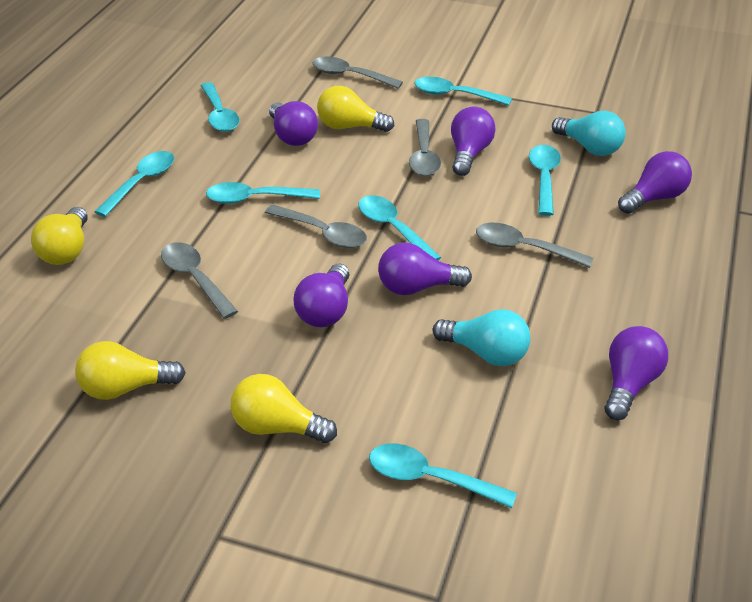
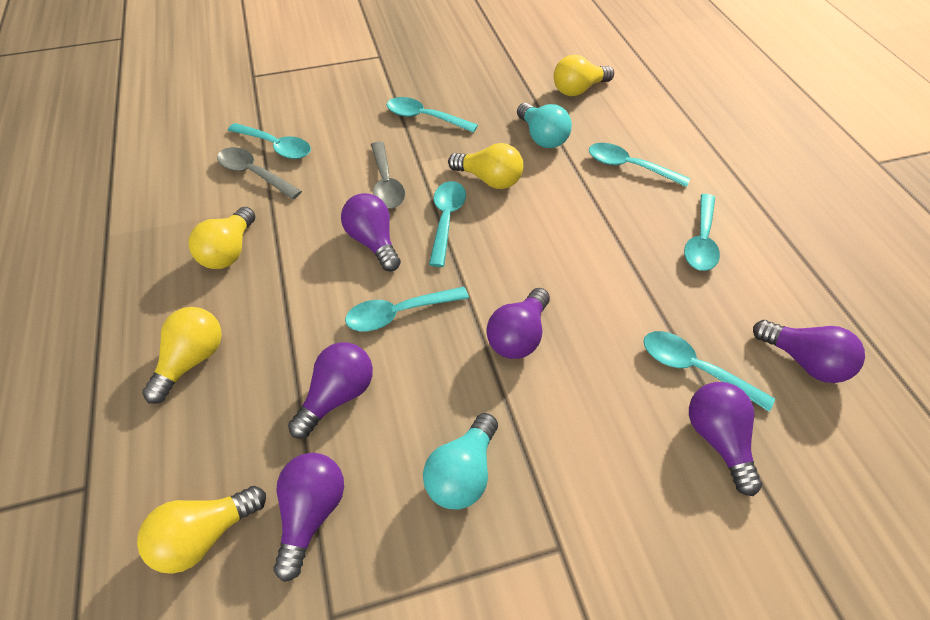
grey spoon: 5 -> 2
yellow light bulb: 4 -> 5

